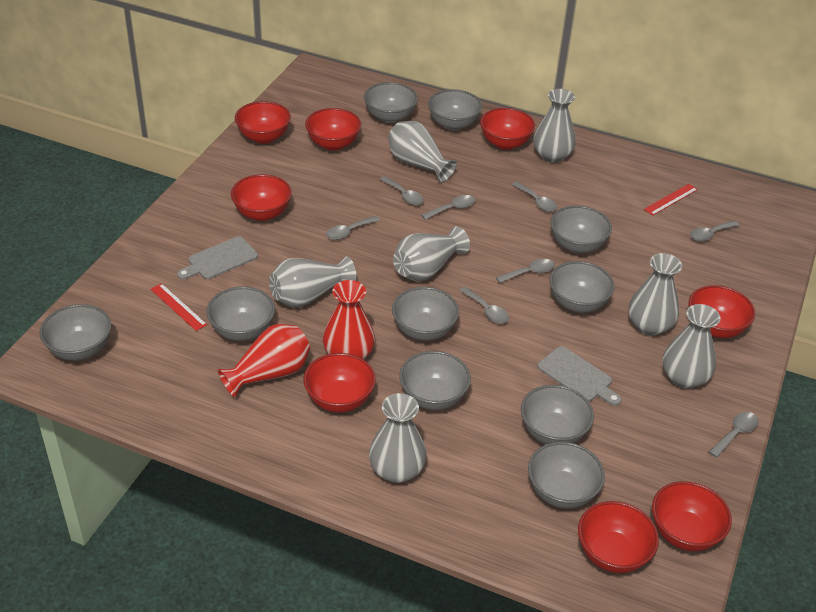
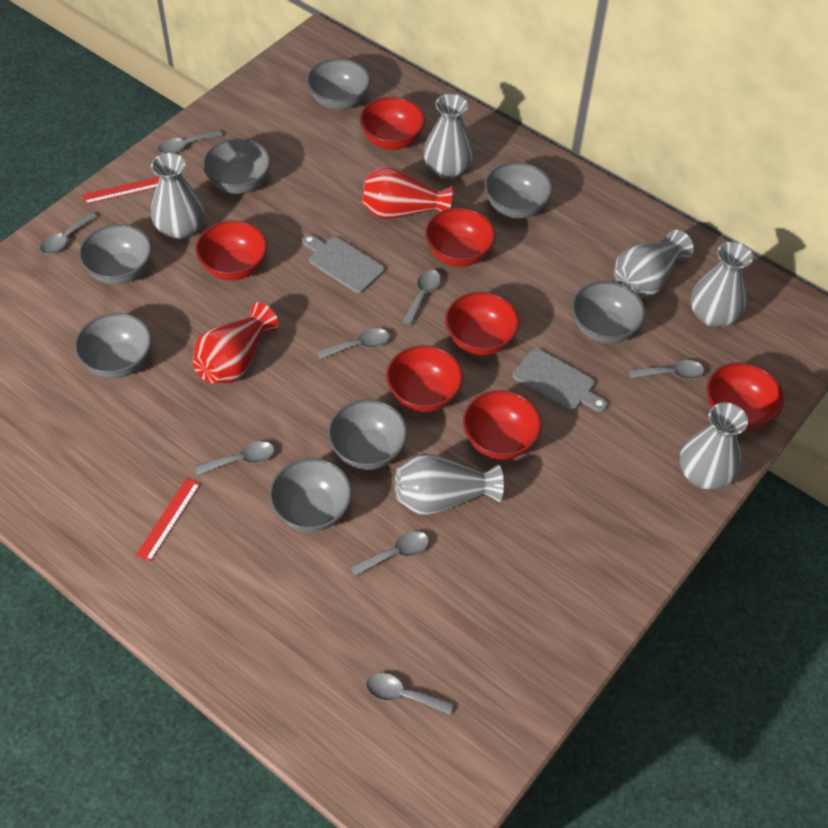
grey bowl: 10 -> 8
grey vase: 7 -> 6
red bowl: 8 -> 7

